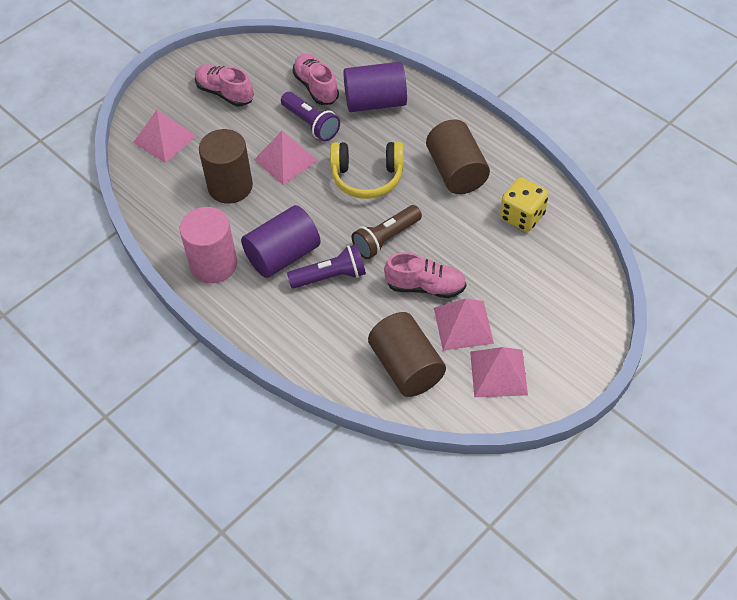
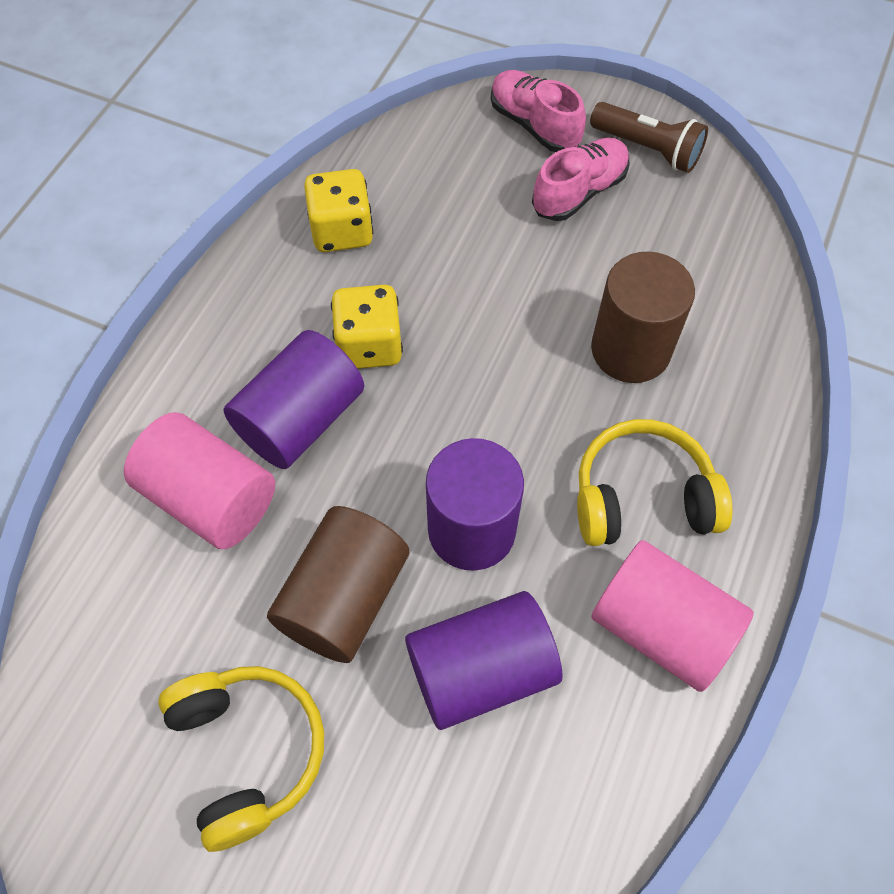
brown cylinder: 3 -> 2
pink cylinder: 1 -> 2
pink pyramid: 4 -> 0
pink shoe: 3 -> 2
purple cylinder: 2 -> 3
purple flashlight: 2 -> 0
yellow dice: 1 -> 2
yellow headphones: 1 -> 2

